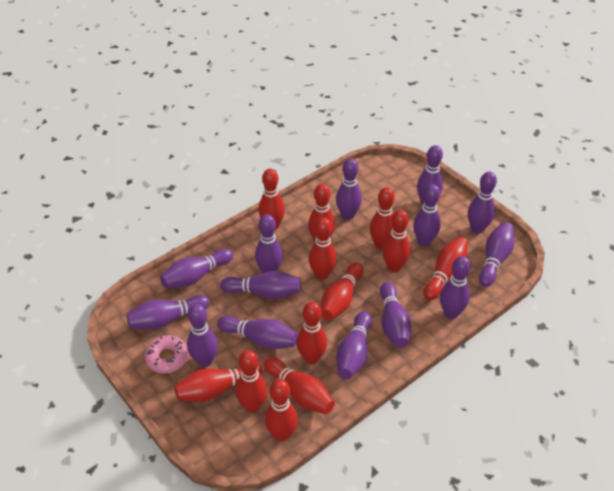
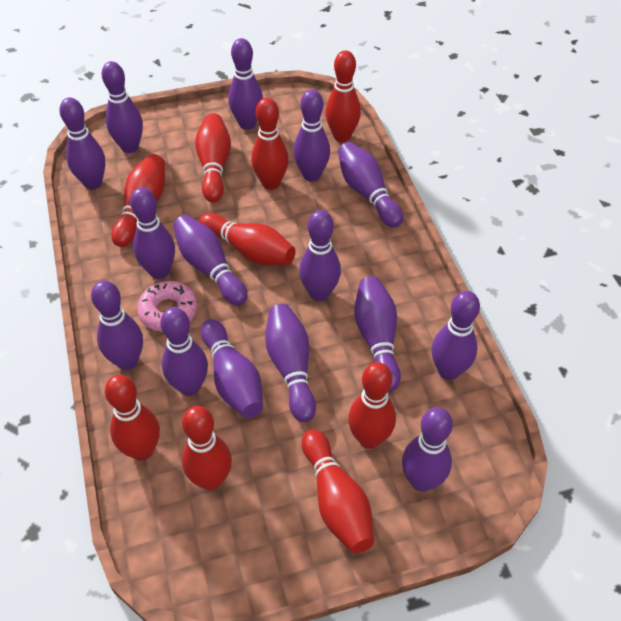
purple bowling pin: 14 -> 15
red bowling pin: 12 -> 9

